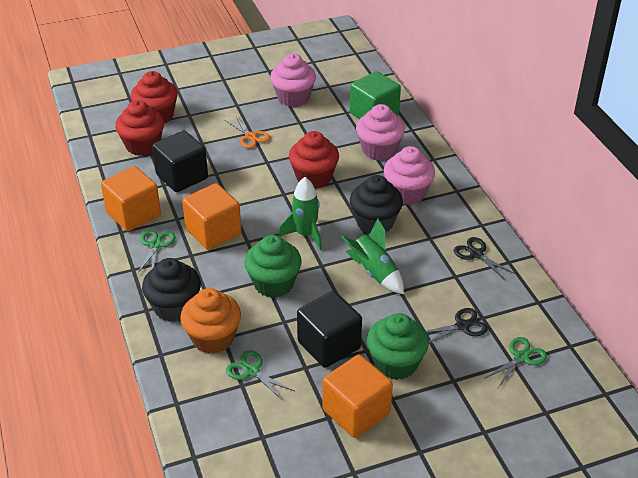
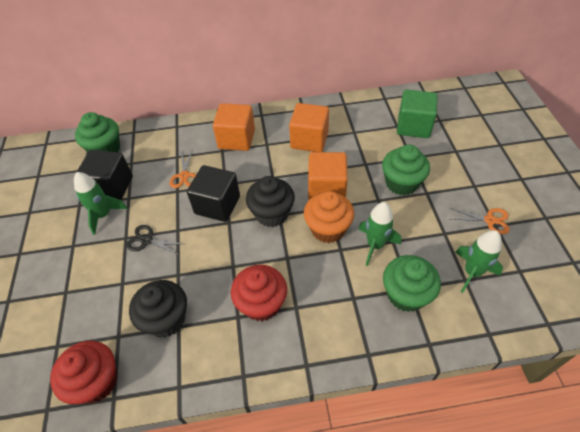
black scissors: 2 -> 1
green cupcake: 2 -> 3
green rocket: 2 -> 3
green scissors: 3 -> 0
orange scissors: 1 -> 2
pink cupcake: 3 -> 0
red cupcake: 3 -> 2

